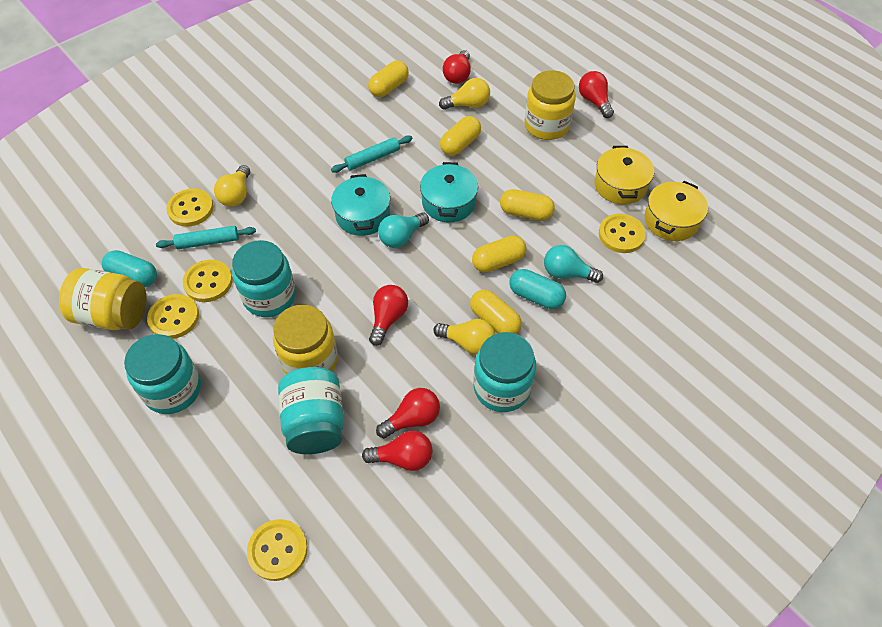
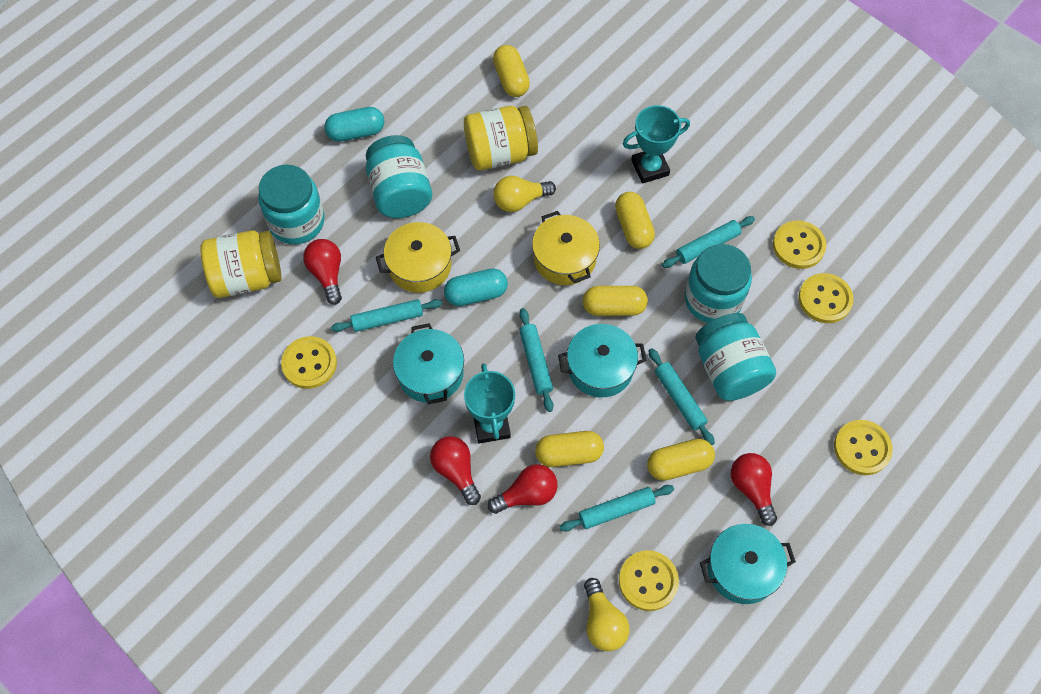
red light bulb: 5 -> 4
turquoise light bulb: 2 -> 0
turquoise pot: 2 -> 3
turquoise rolling pin: 2 -> 5
turquoise trophy: 0 -> 2
yellow jar: 3 -> 2
yellow light bulb: 3 -> 2

